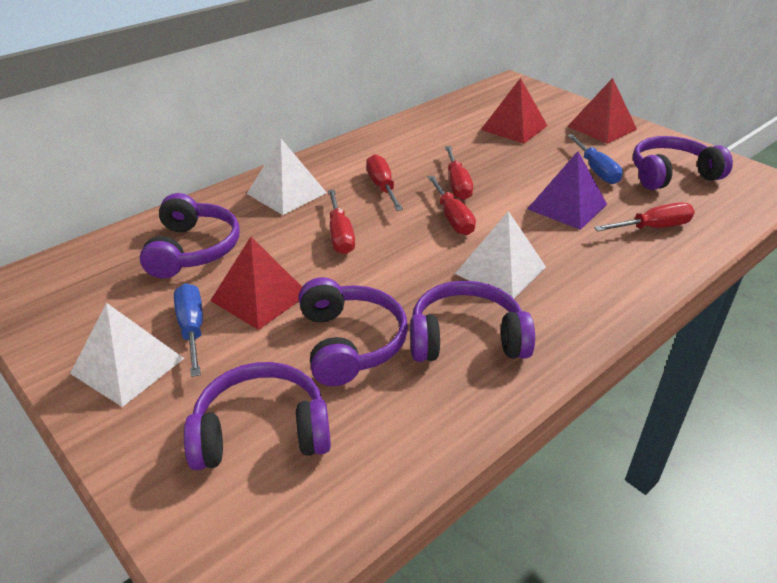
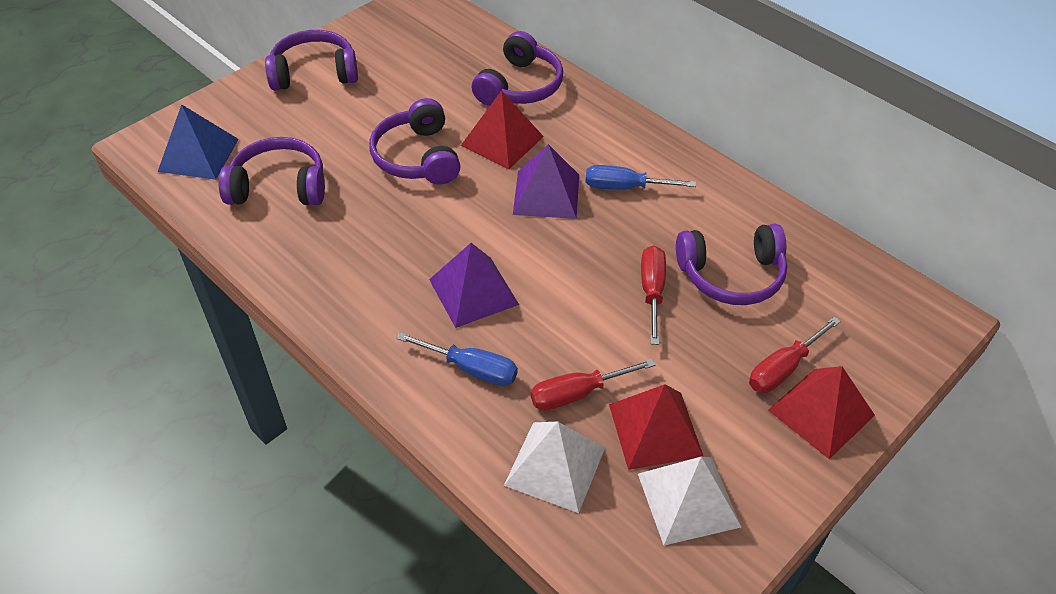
blue pyramid: 0 -> 1
purple pyramid: 1 -> 2
red screwdriver: 5 -> 3
white pyramid: 3 -> 2

